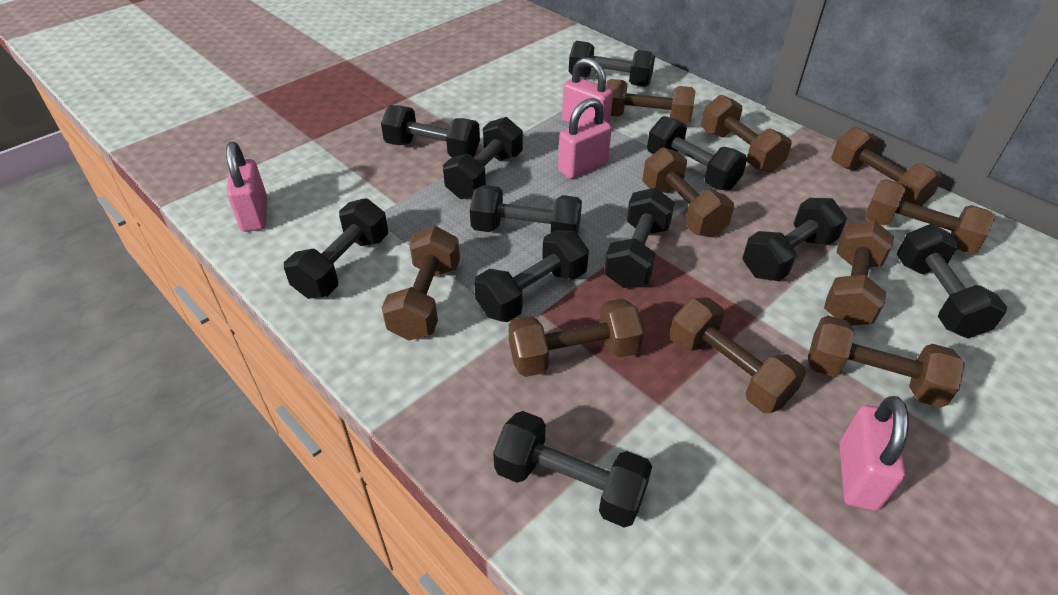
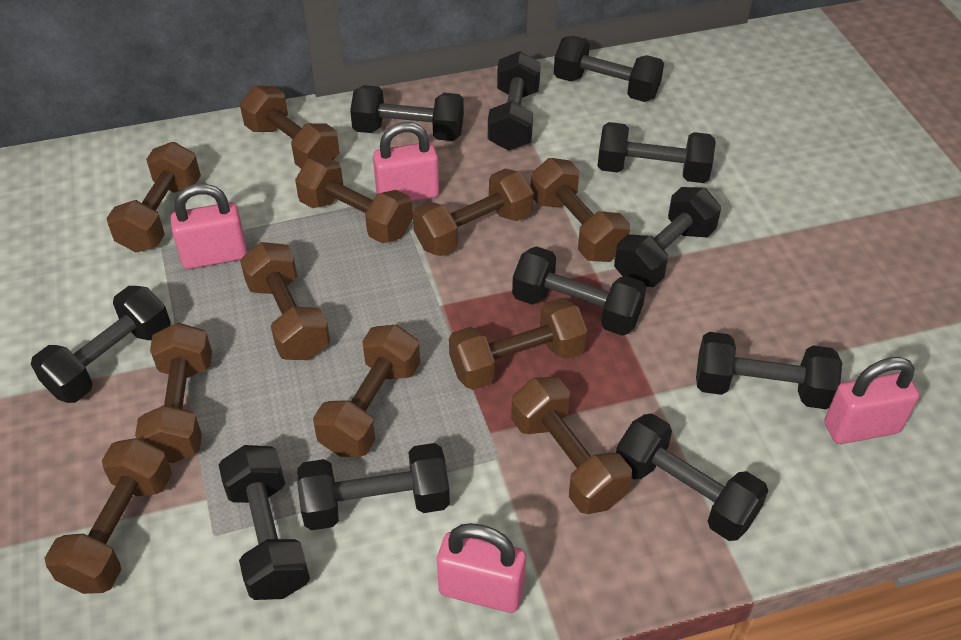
brown dumbbell: 10 -> 11

